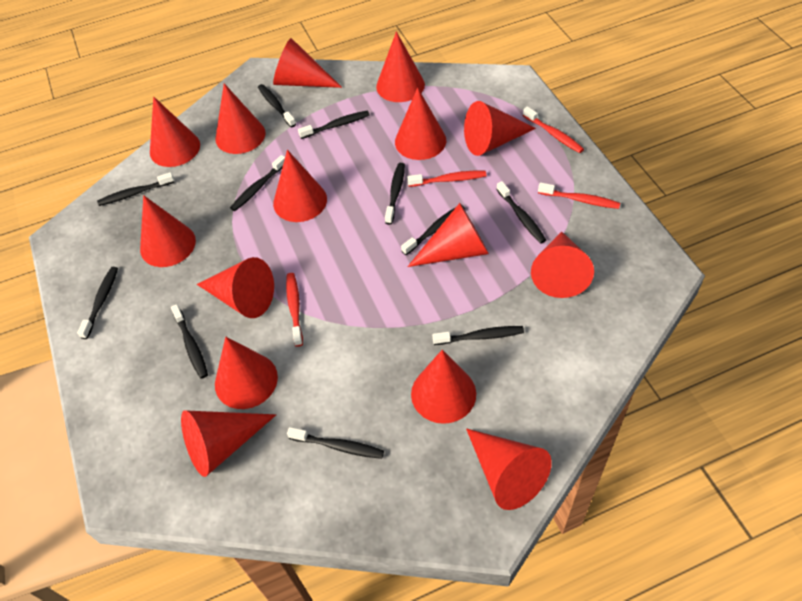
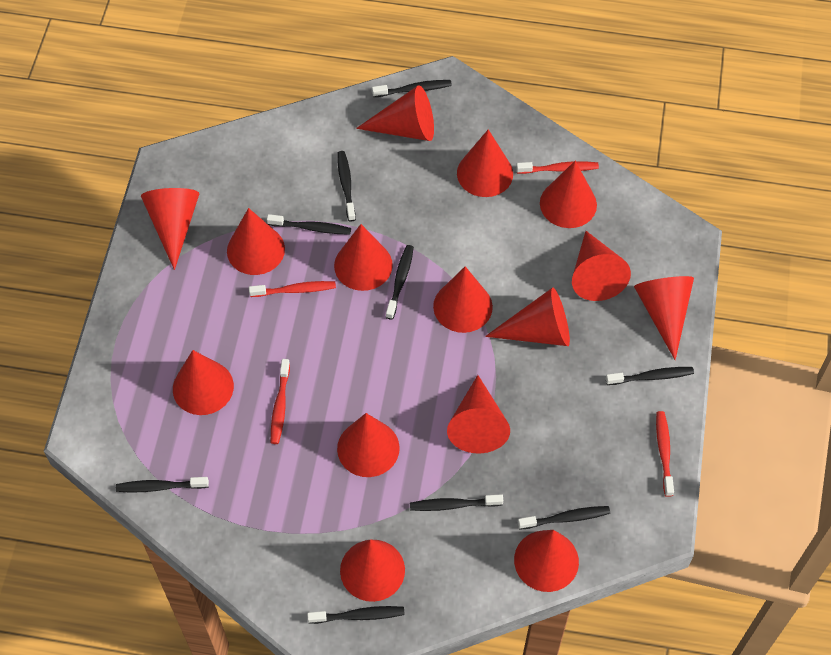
black toothbrush: 11 -> 9

